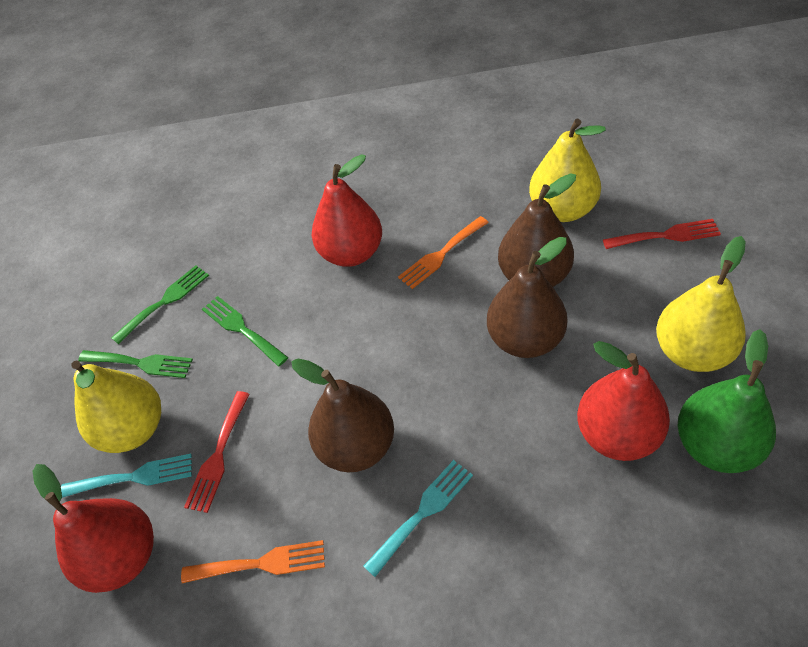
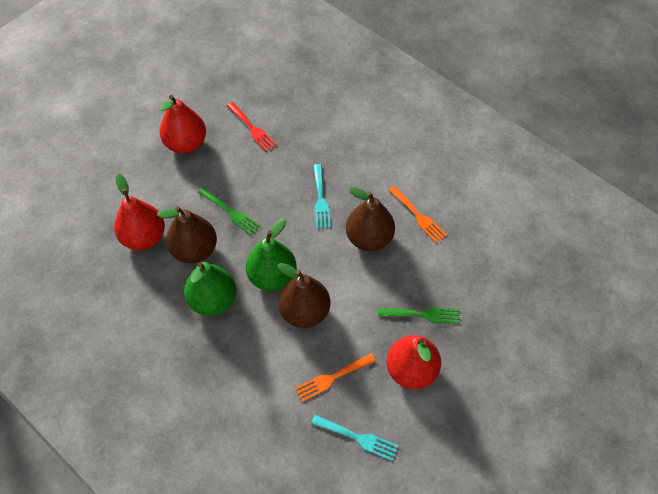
green fork: 3 -> 2
green pear: 1 -> 2
red fork: 2 -> 1
yellow pear: 3 -> 0

